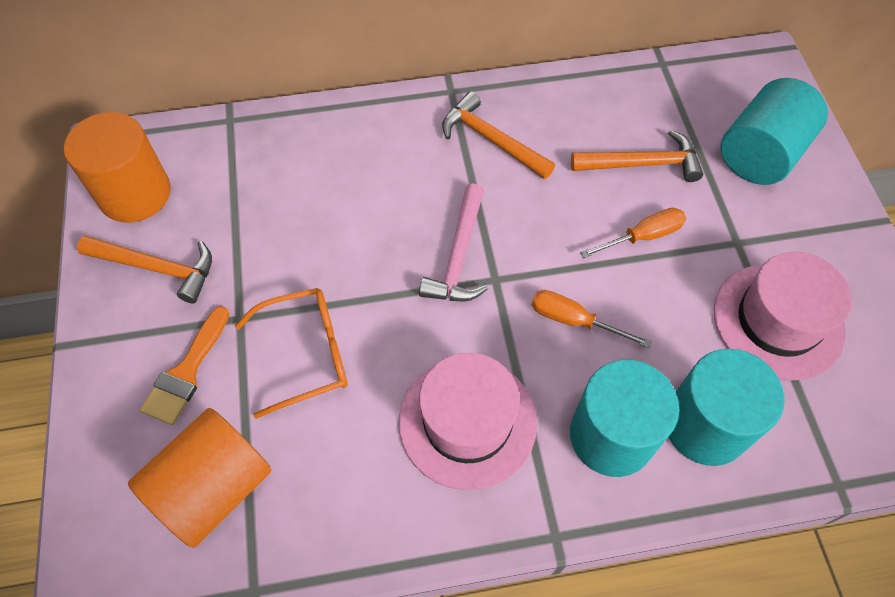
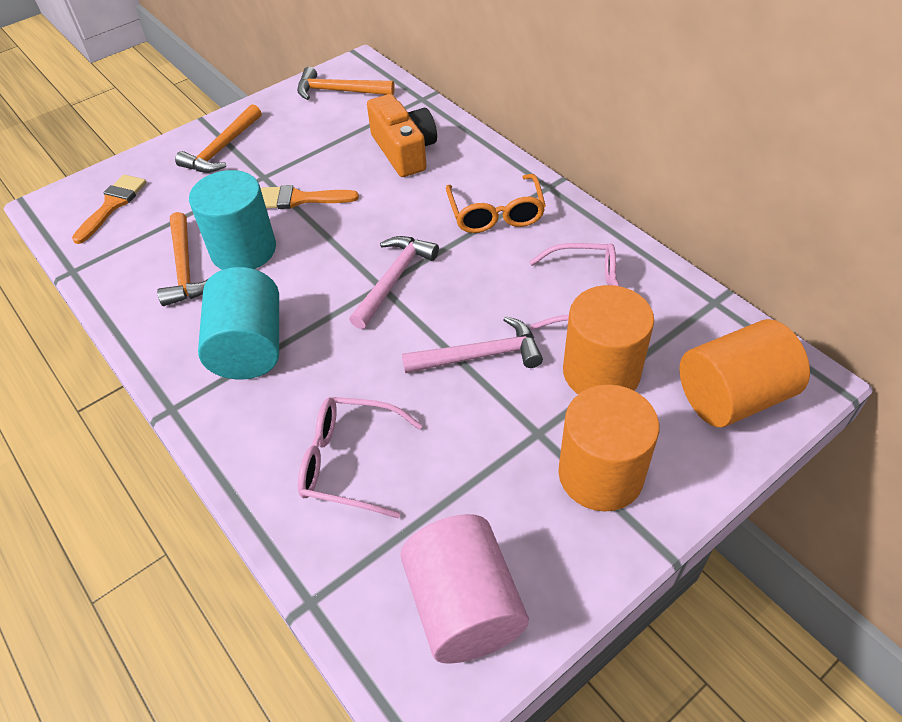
orange brush: 1 -> 2
orange camera: 0 -> 1
orange cylinder: 2 -> 3
orange screwdriver: 2 -> 0
pink cylinder: 0 -> 1
pink glasses: 0 -> 2
pink hammer: 1 -> 2
pink hat: 2 -> 0
turquoise cylinder: 3 -> 2

